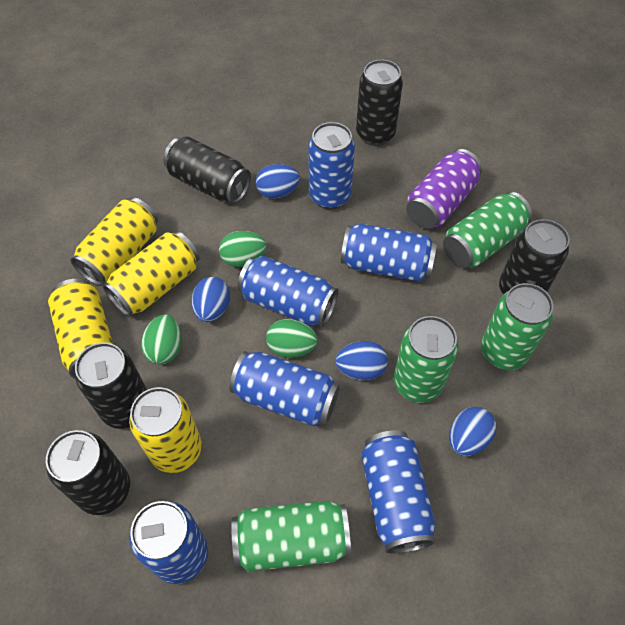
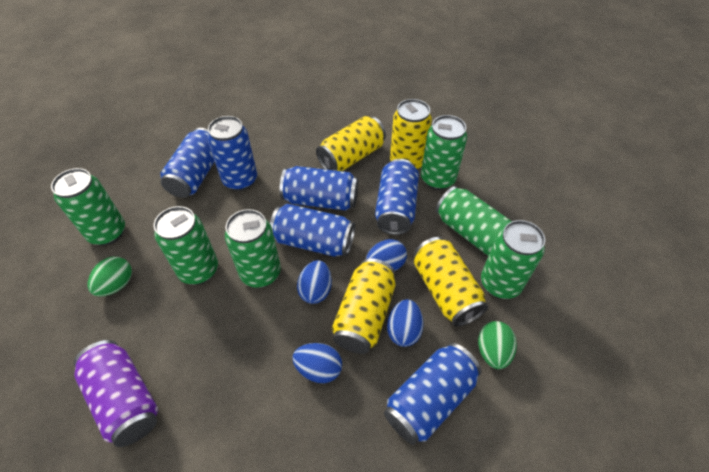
black can: 5 -> 0
green can: 4 -> 6
green egg: 3 -> 2

